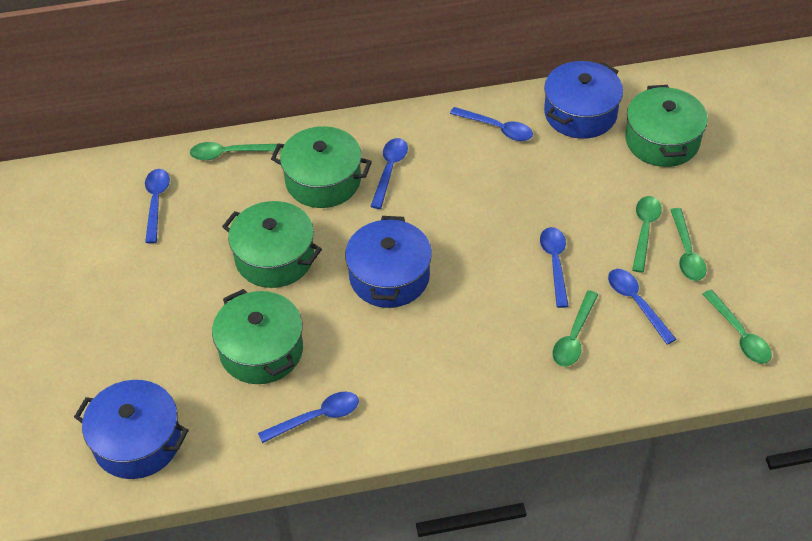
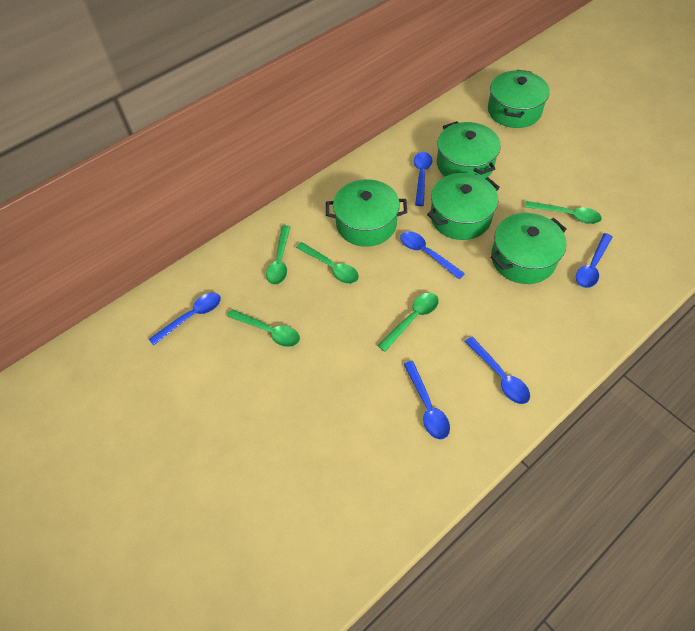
blue pot: 3 -> 0
green pot: 4 -> 5

